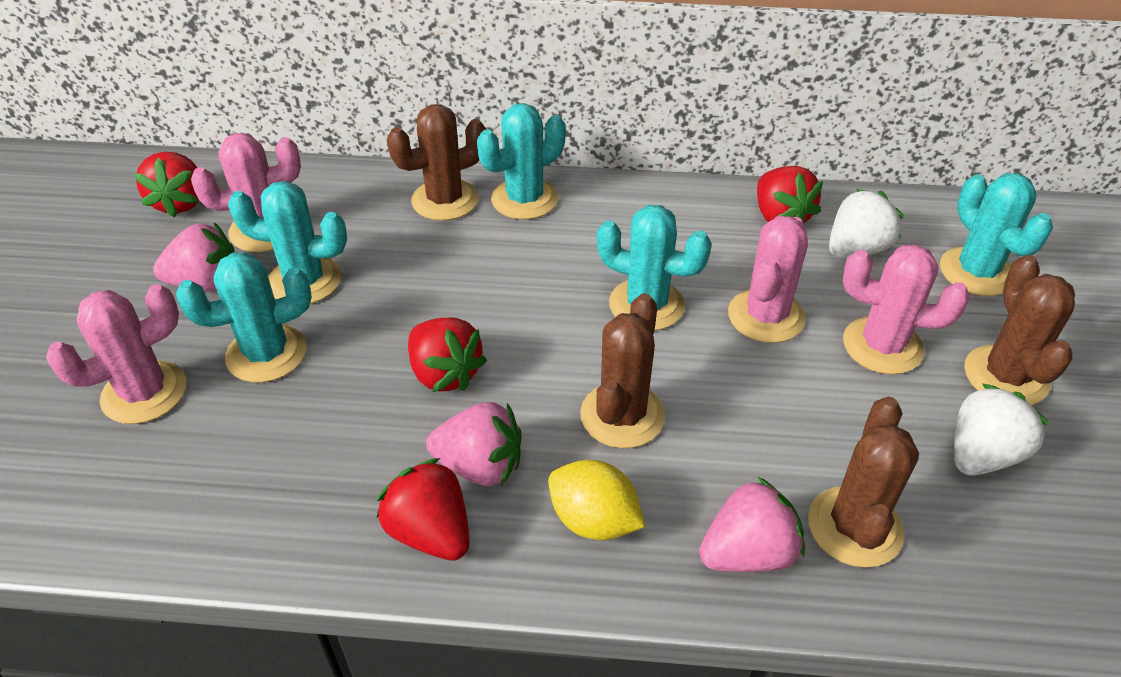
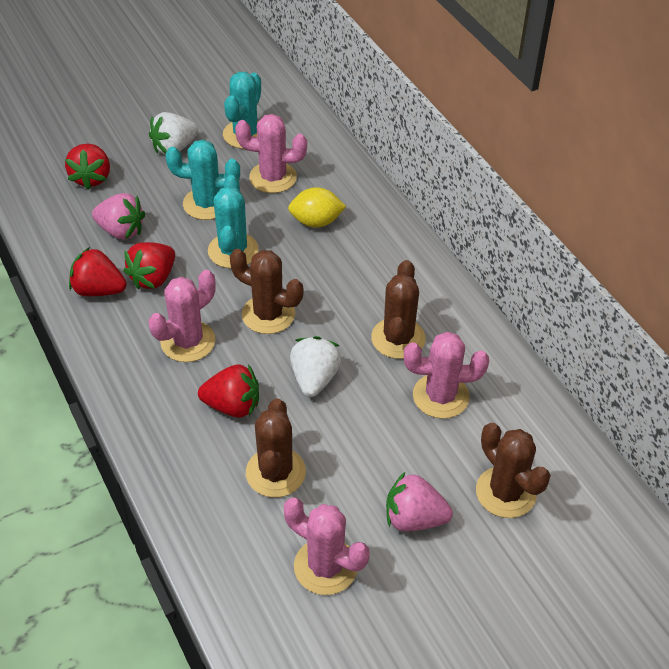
pink strawberry: 3 -> 2
turquoise cactus: 5 -> 3

